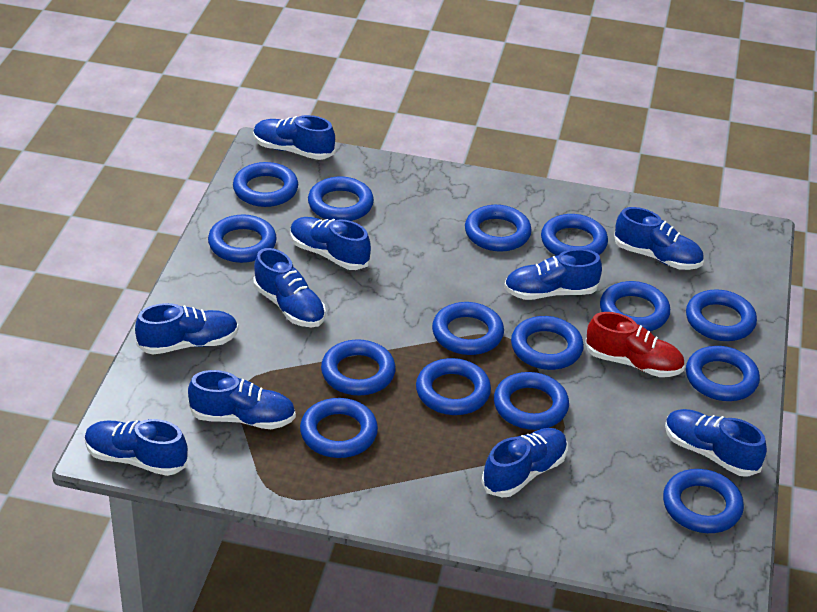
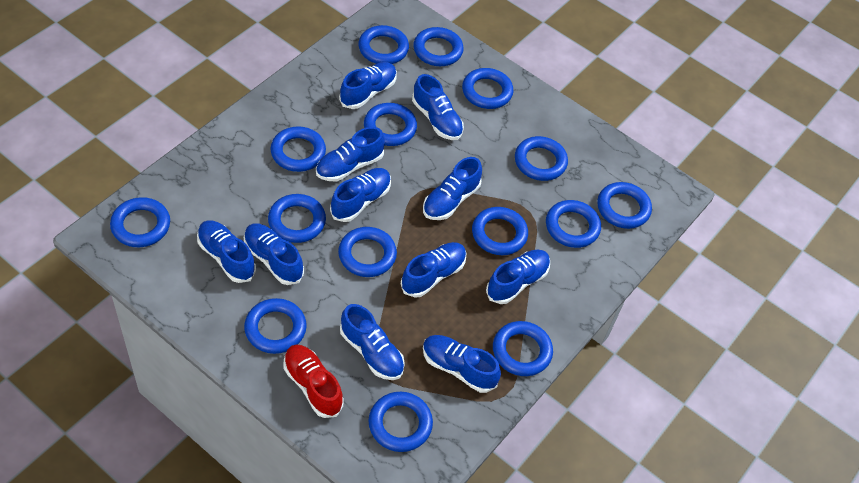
blue shoe: 10 -> 11

